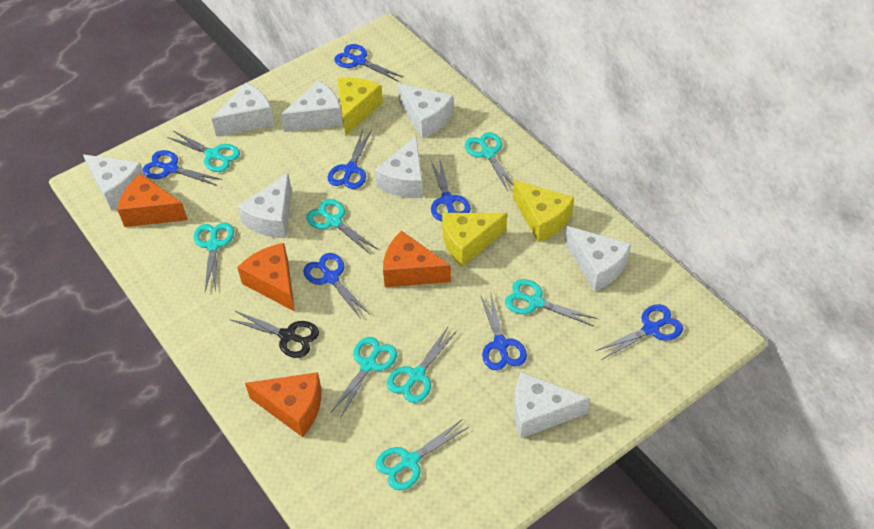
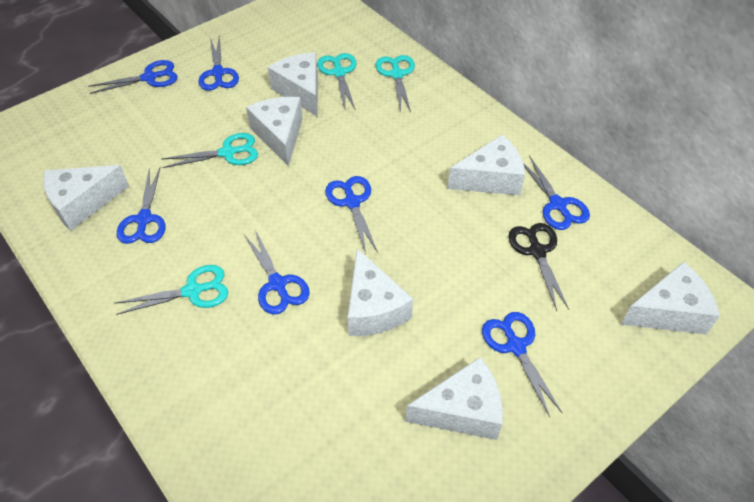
orange cheese: 4 -> 0
turquoise scissors: 8 -> 4
white cheese: 8 -> 7
yellow cheese: 3 -> 0

